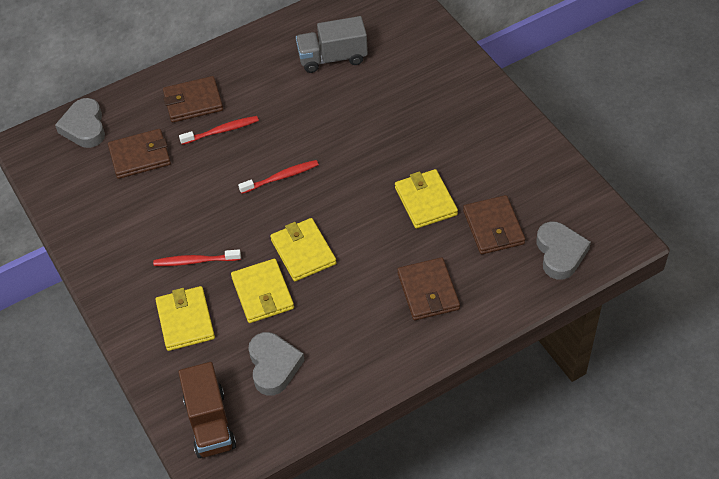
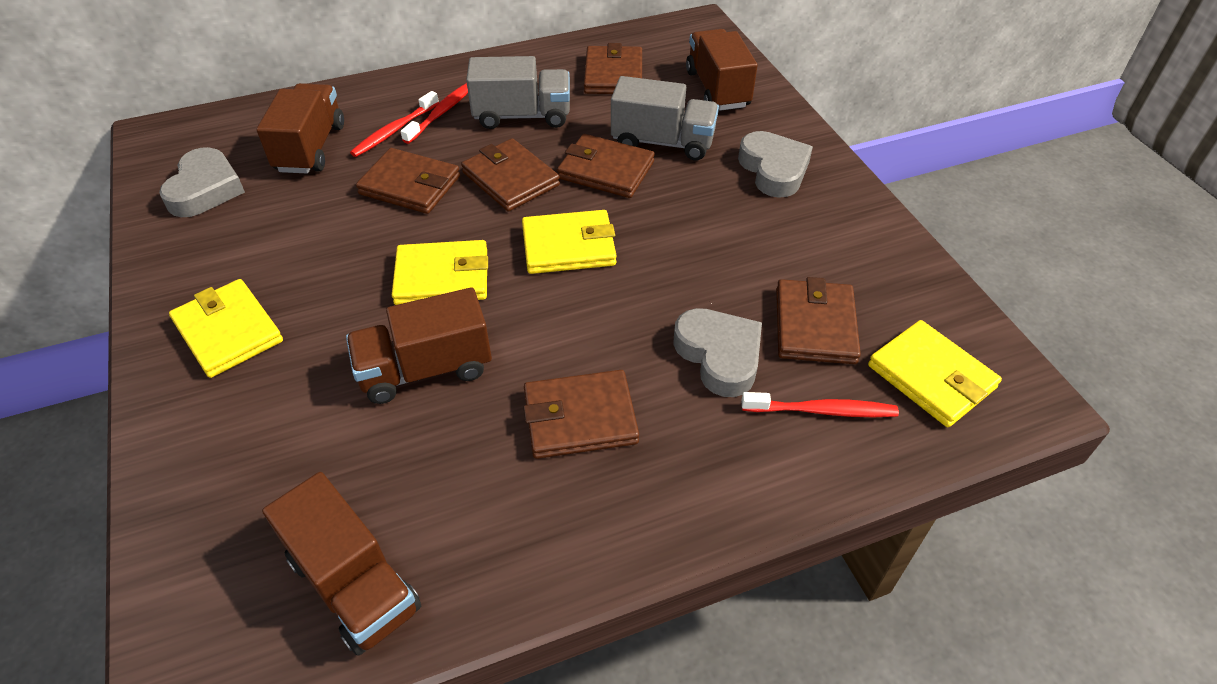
brown truck: 1 -> 4
brown wallet: 4 -> 6
grey truck: 1 -> 2

